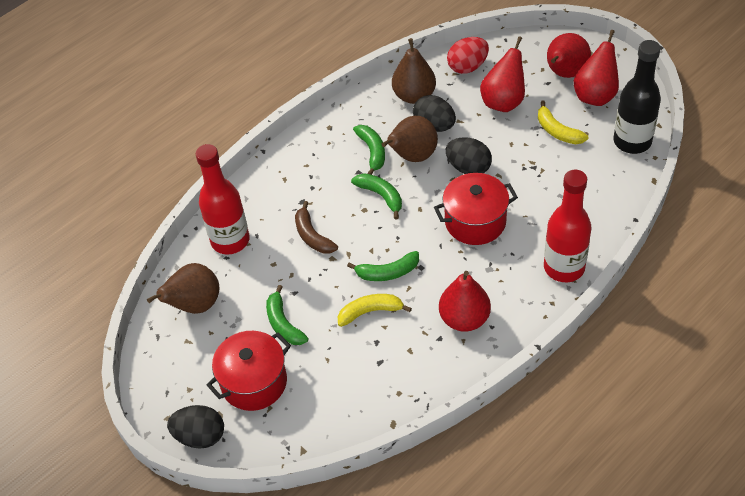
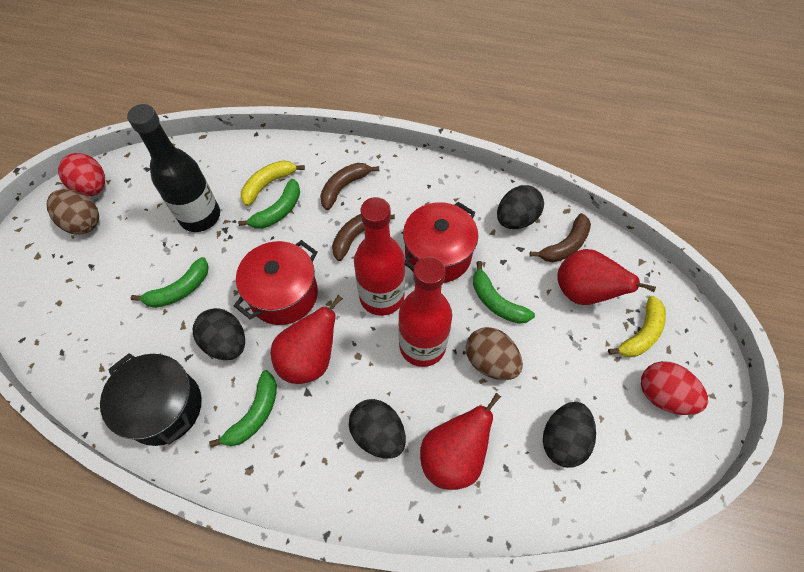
black egg: 3 -> 4
black pot: 0 -> 1
brown banana: 1 -> 3
brown egg: 0 -> 2
brown pear: 3 -> 0
red egg: 1 -> 2
red pear: 4 -> 3

